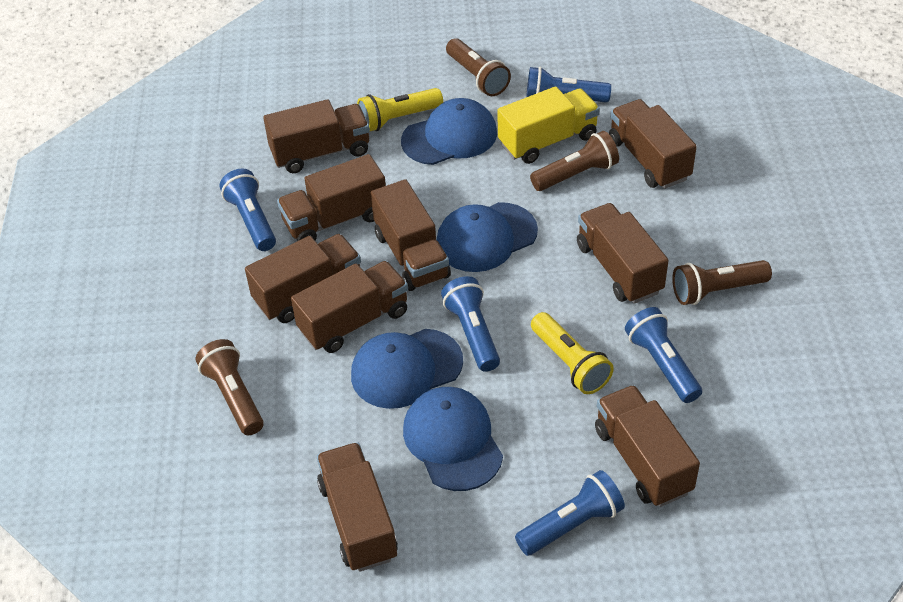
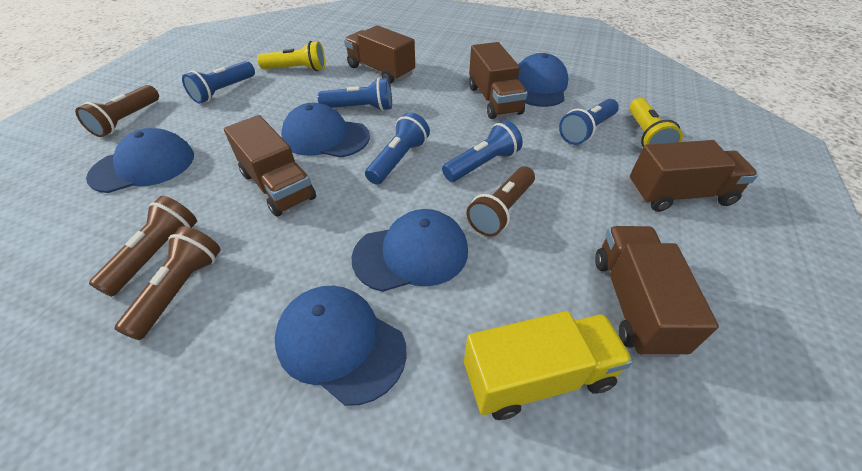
blue cap: 4 -> 5
brown truck: 9 -> 5

